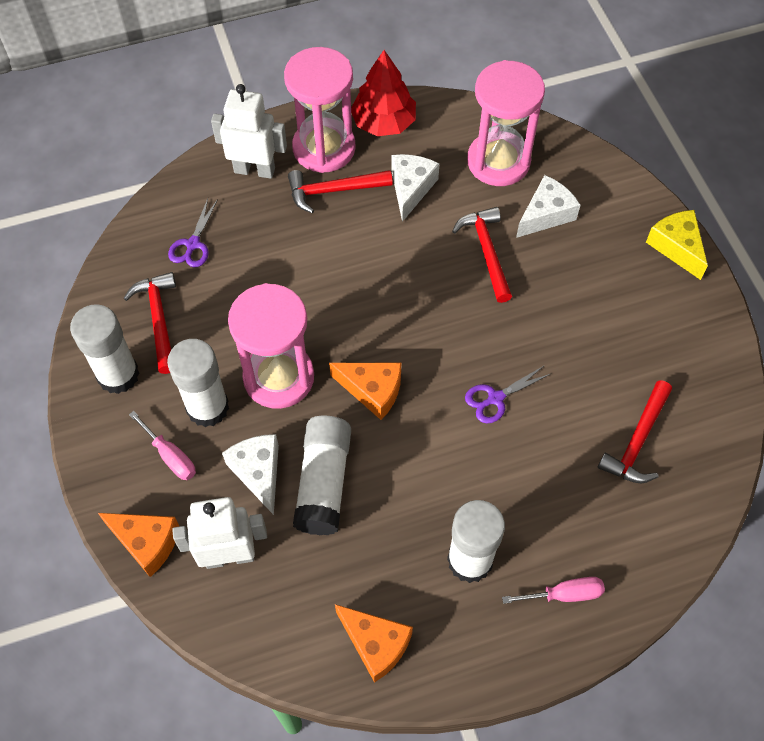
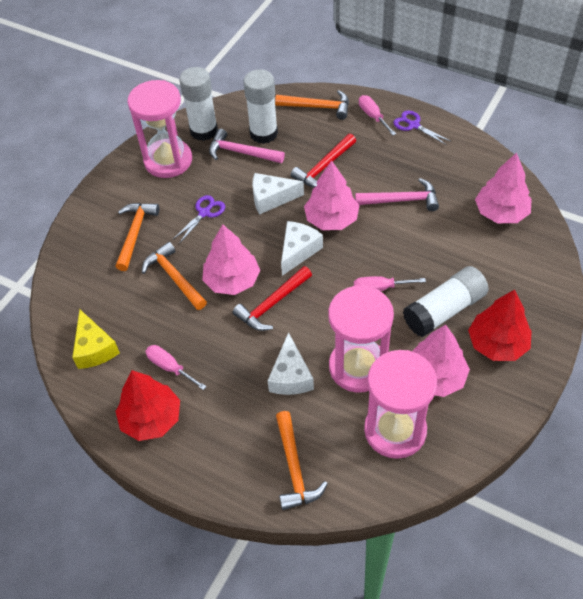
orange cheese: 3 -> 0
orange hammer: 0 -> 4
pink hammer: 0 -> 2
pink screwdriver: 2 -> 3
pink tree: 0 -> 4
red hammer: 4 -> 2
red tree: 1 -> 2
white glue stick: 4 -> 3
white robot: 2 -> 0

